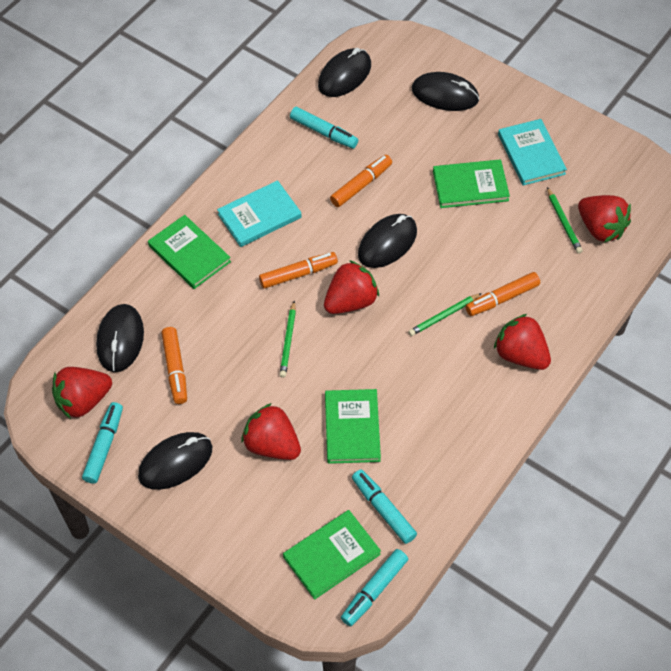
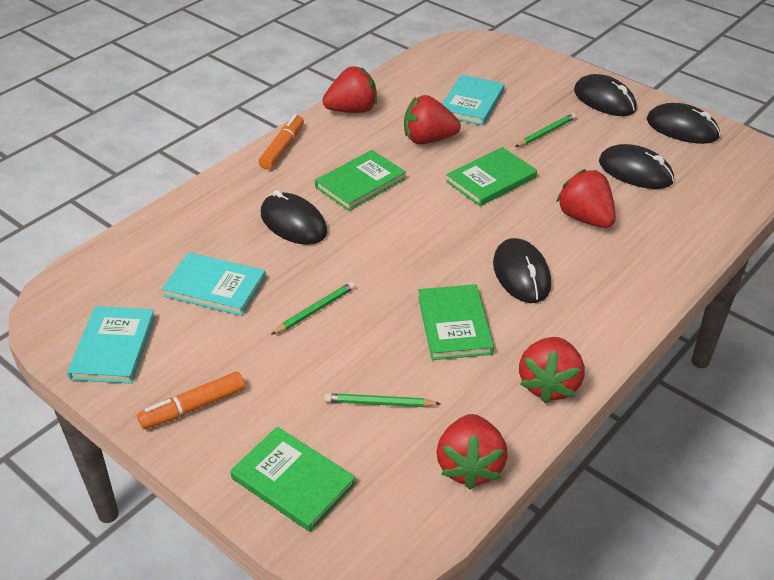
orange marker: 4 -> 2
turquoise book: 2 -> 3
turquoise marker: 4 -> 0

